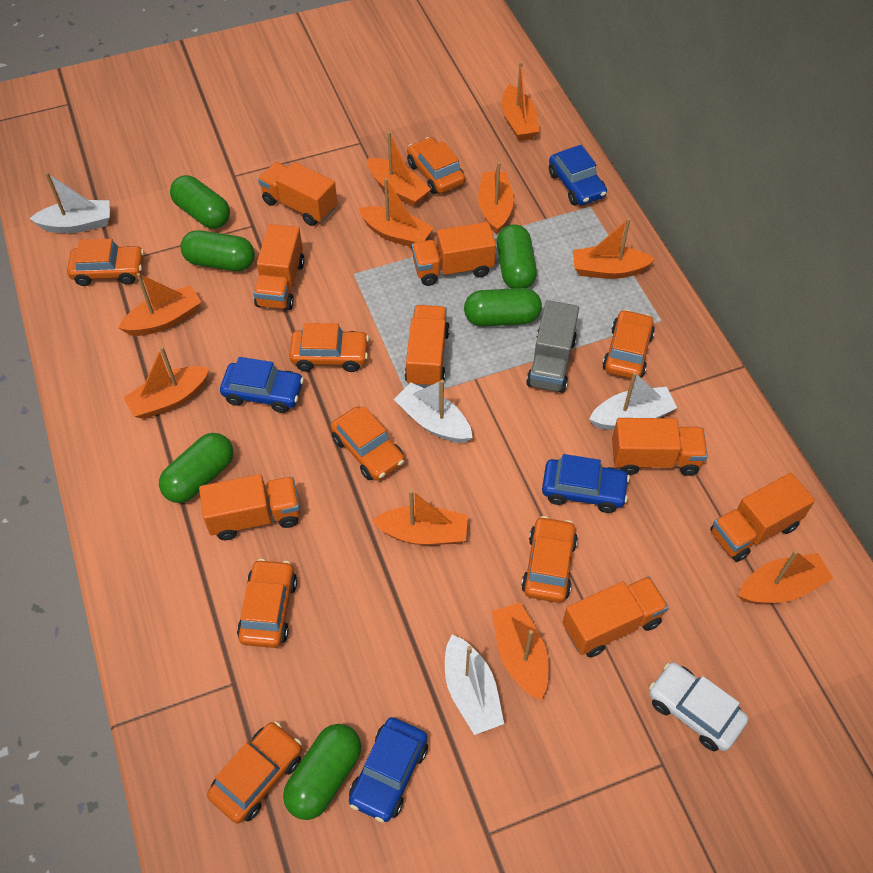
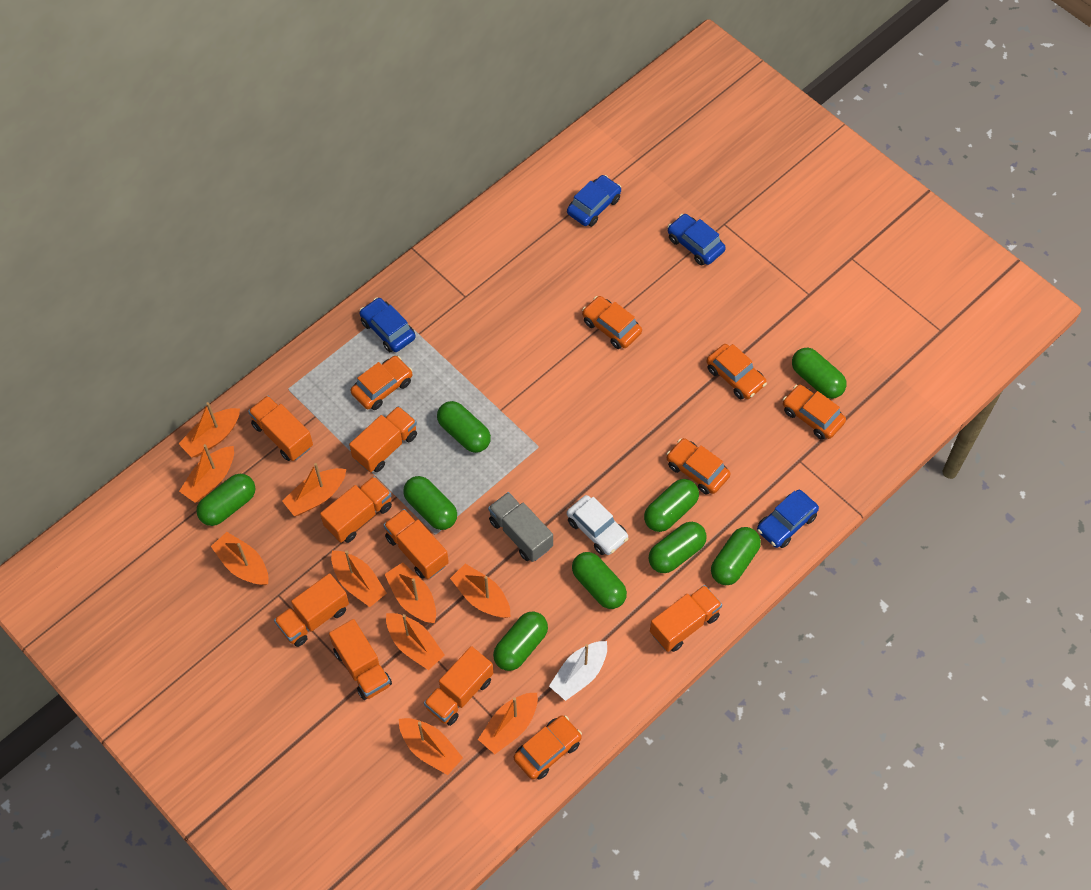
green capsule: 6 -> 9
orange car: 8 -> 6
white boat: 4 -> 1

